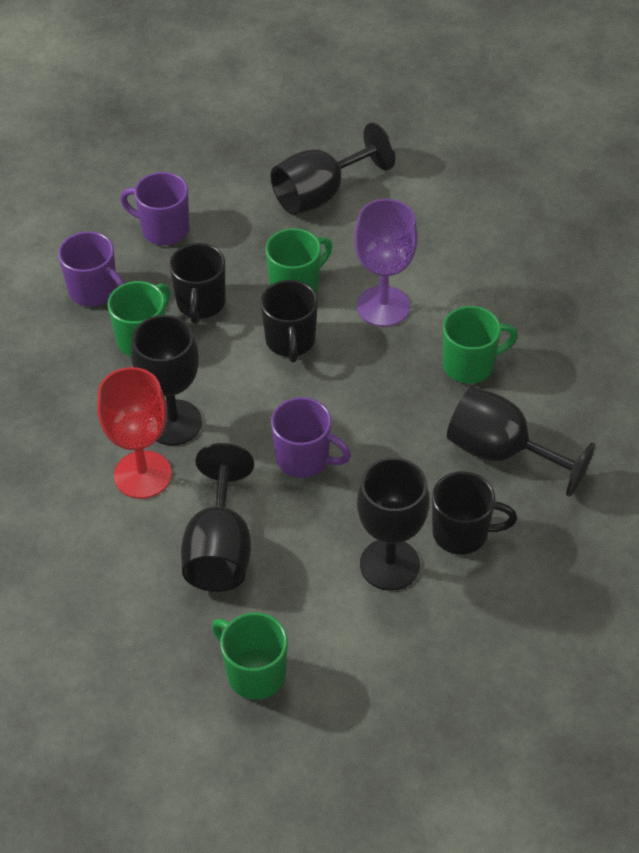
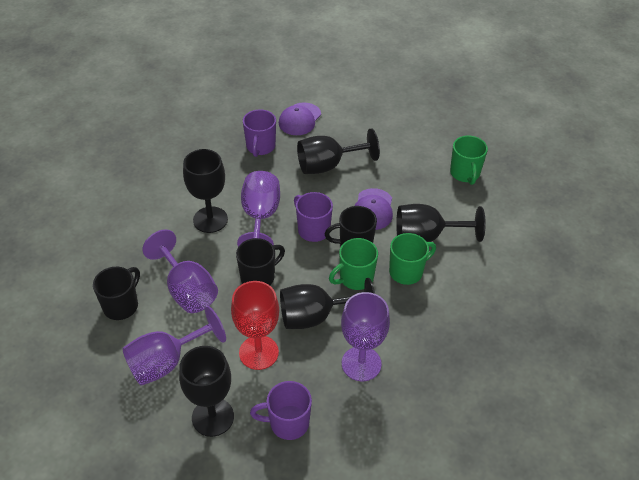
green mug: 4 -> 3
purple cap: 0 -> 2
purple goblet: 1 -> 4

